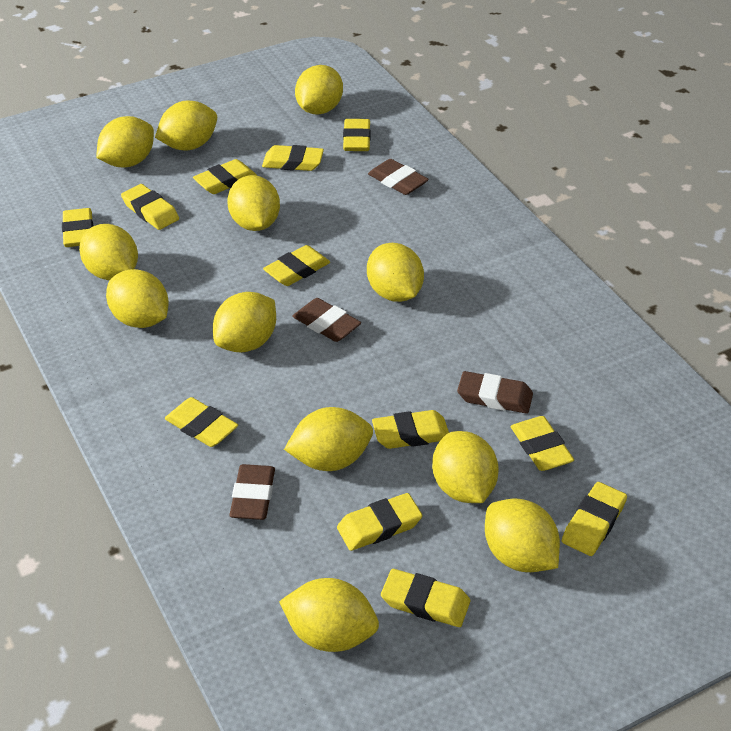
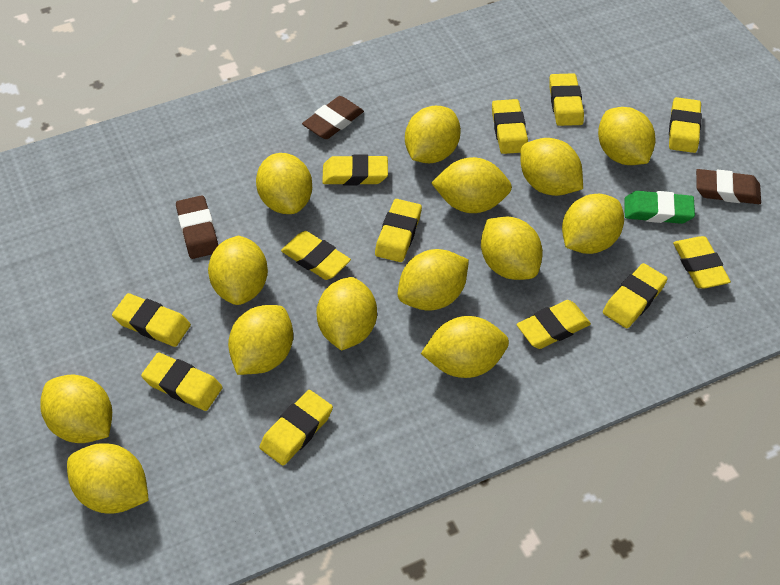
brown eraser: 4 -> 3
green eraser: 0 -> 1
yellow lemon: 12 -> 14

